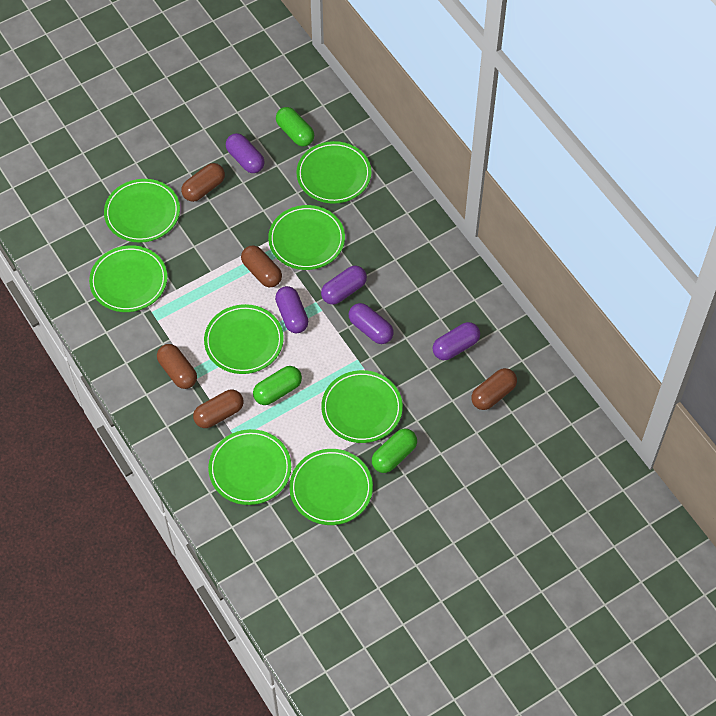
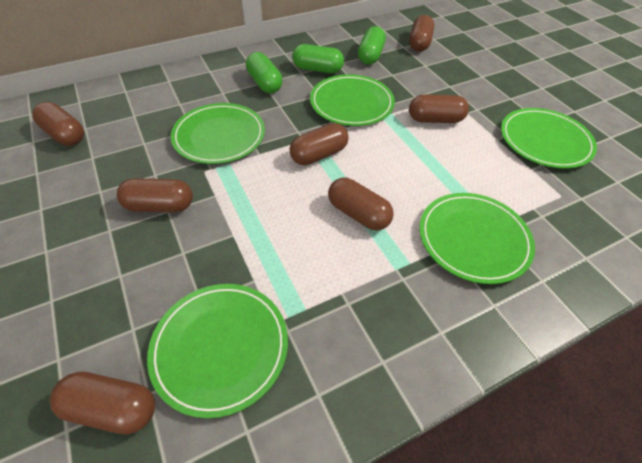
brown capsule: 5 -> 7
green plate: 8 -> 5
purple capsule: 5 -> 0

